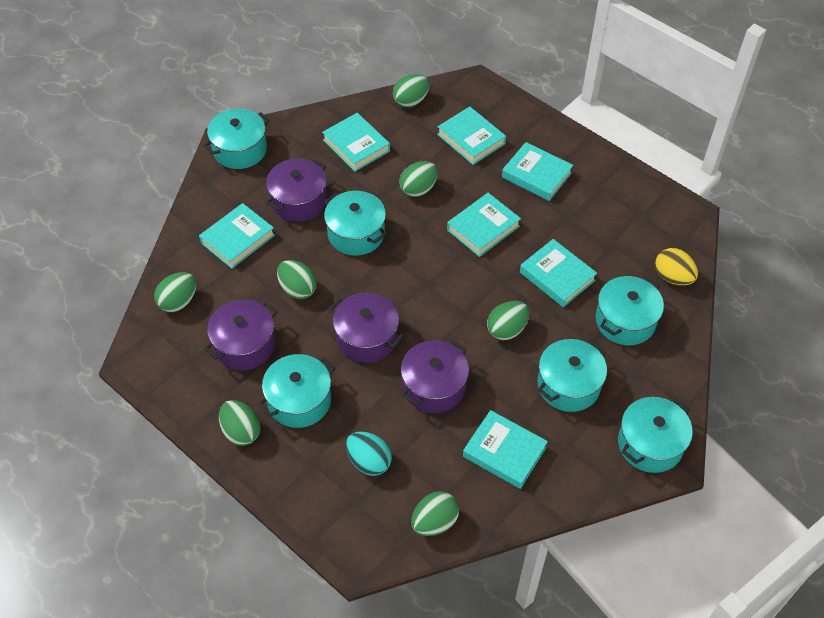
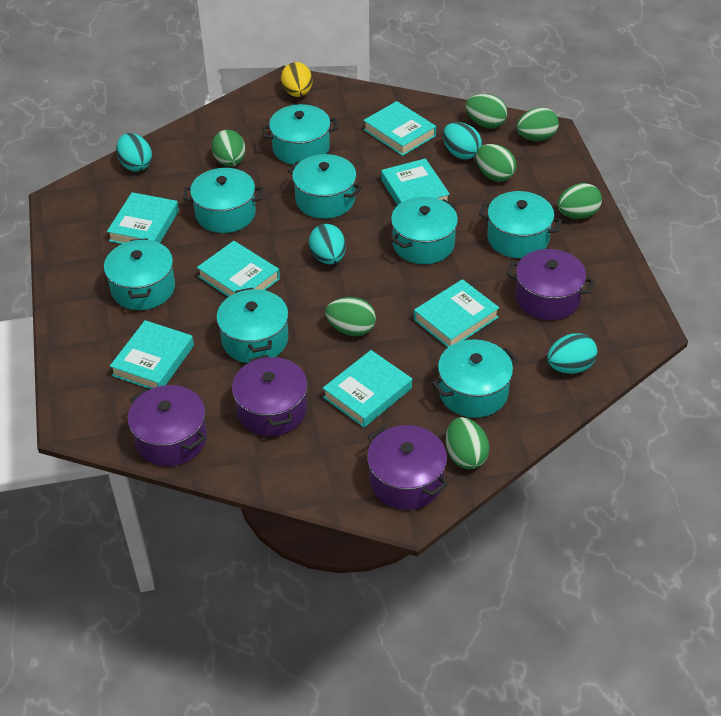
turquoise egg: 1 -> 4
turquoise pot: 6 -> 8

